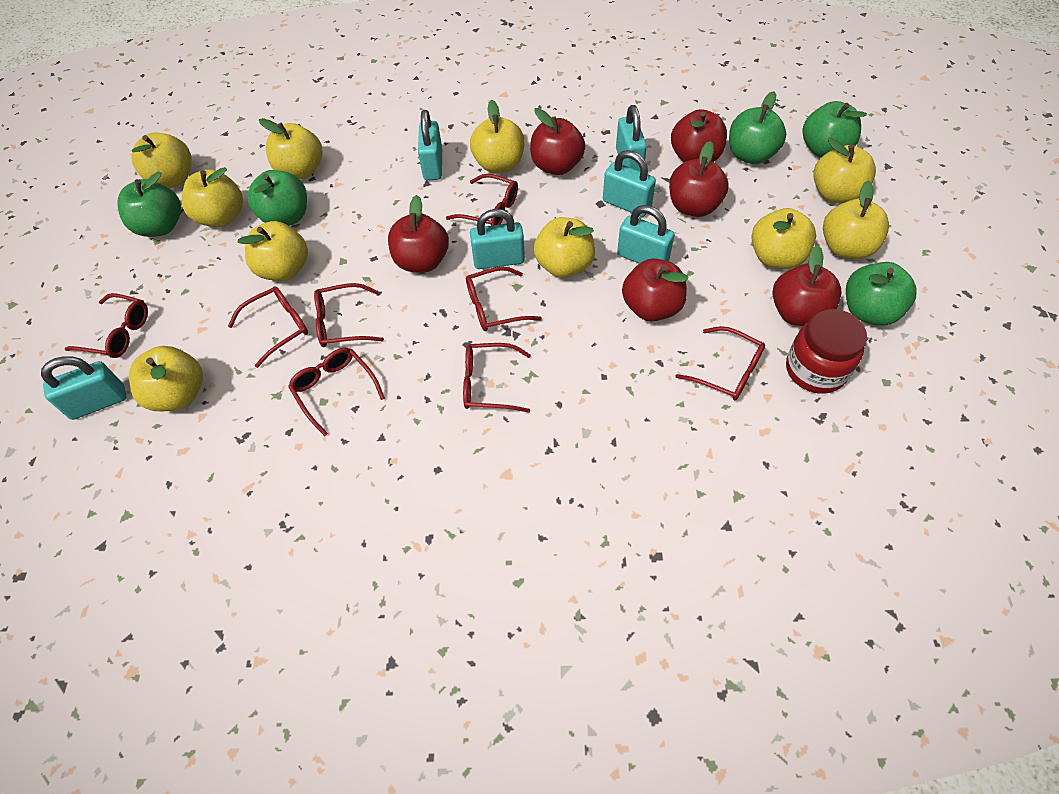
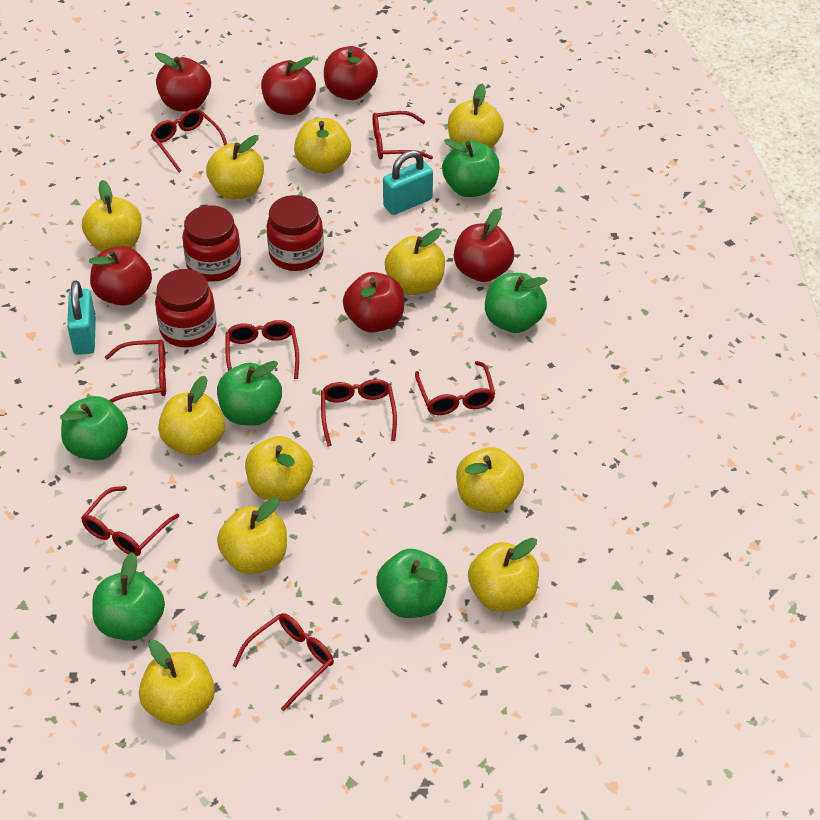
green apple: 5 -> 6
red jar: 1 -> 3
turquoise padlock: 6 -> 2
yellow apple: 10 -> 11

